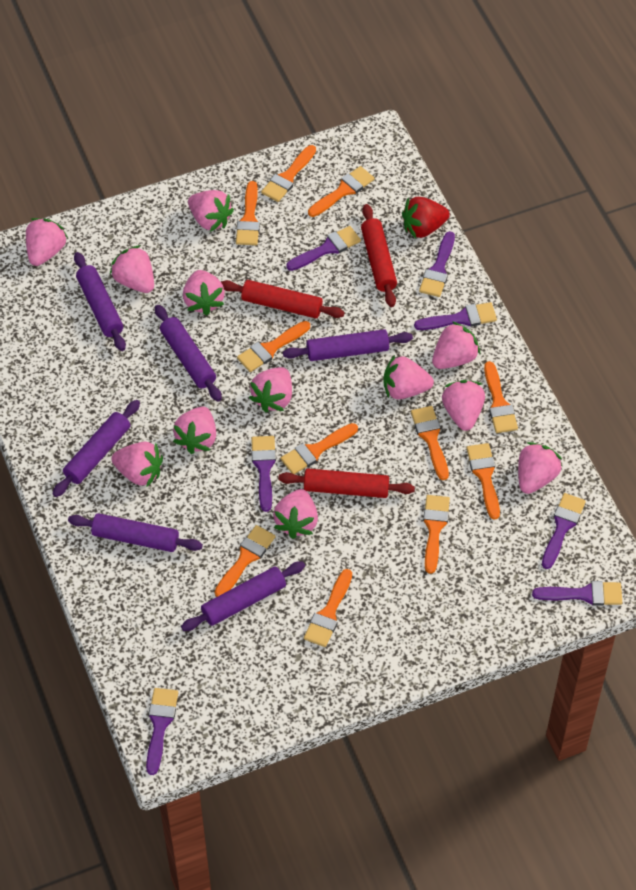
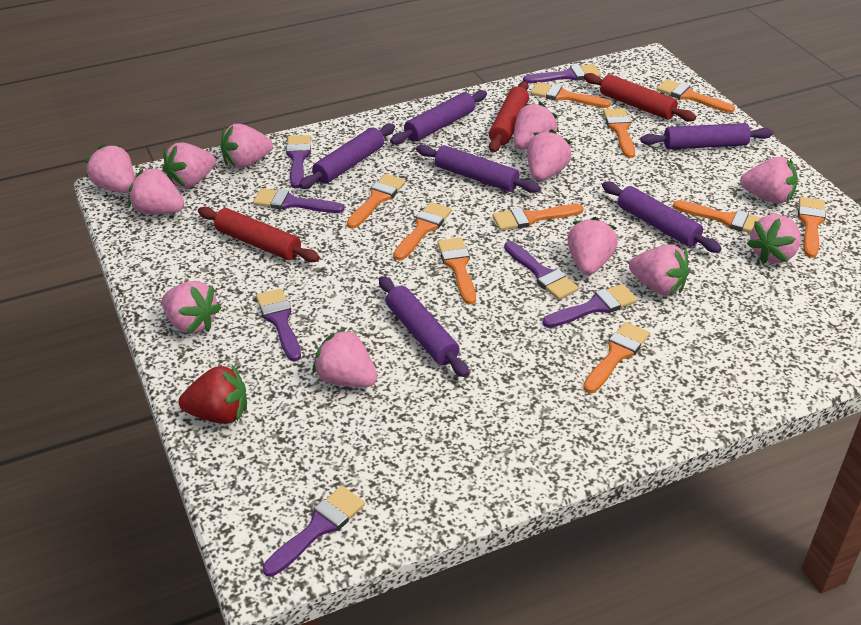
orange brush: 11 -> 10

